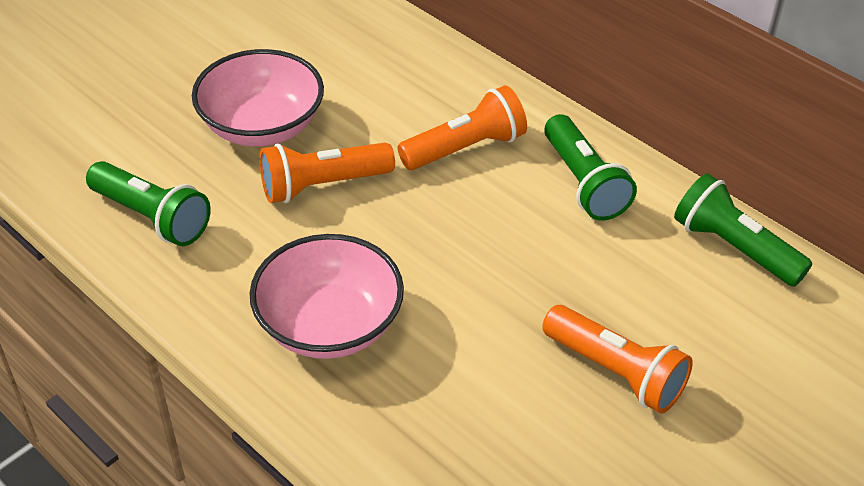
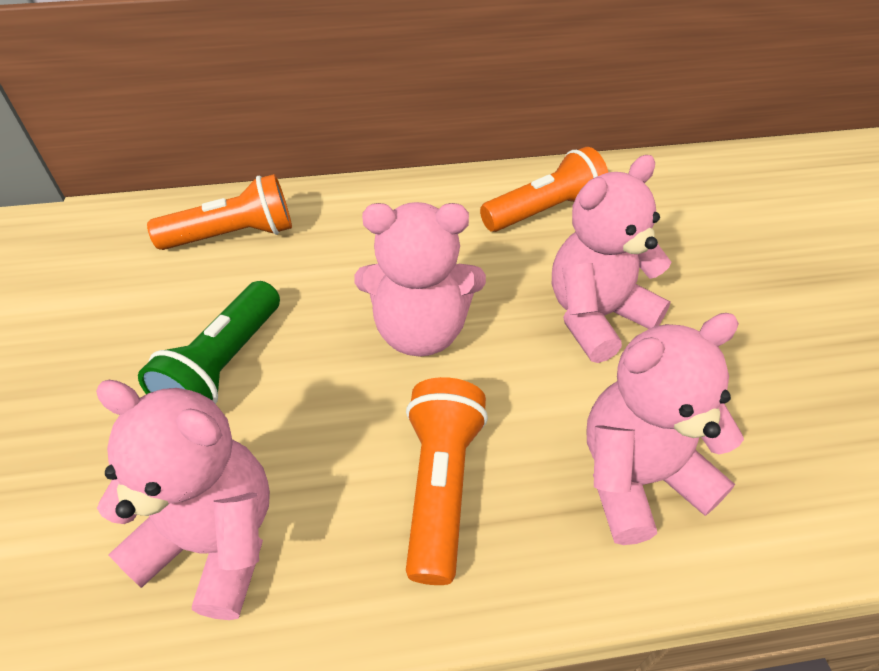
green flashlight: 3 -> 1
pink bowl: 2 -> 0
pink teddy bear: 0 -> 4

